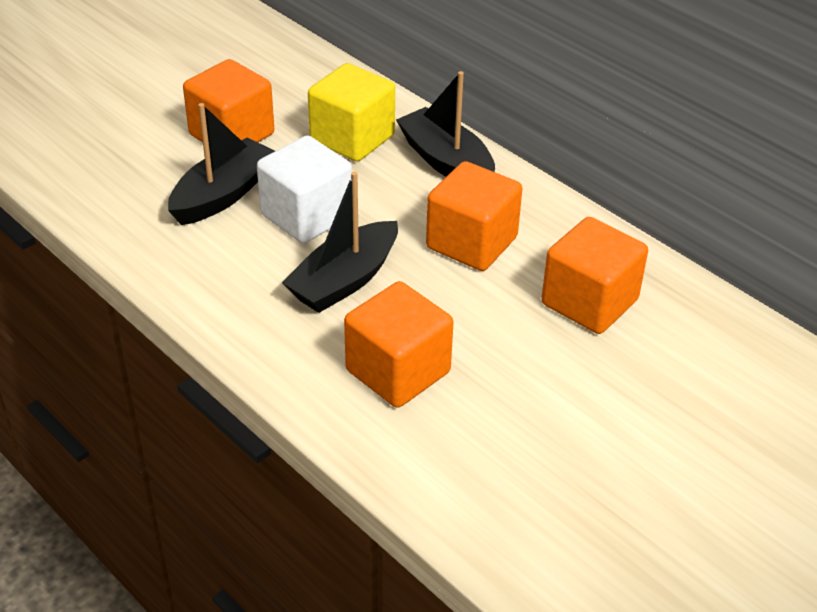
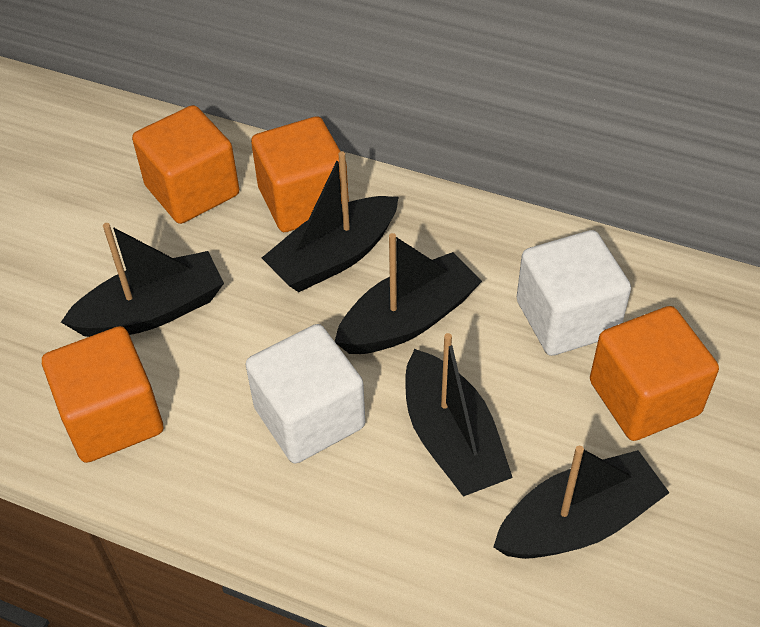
black boat: 3 -> 5
white cube: 1 -> 2
yellow cube: 1 -> 0

